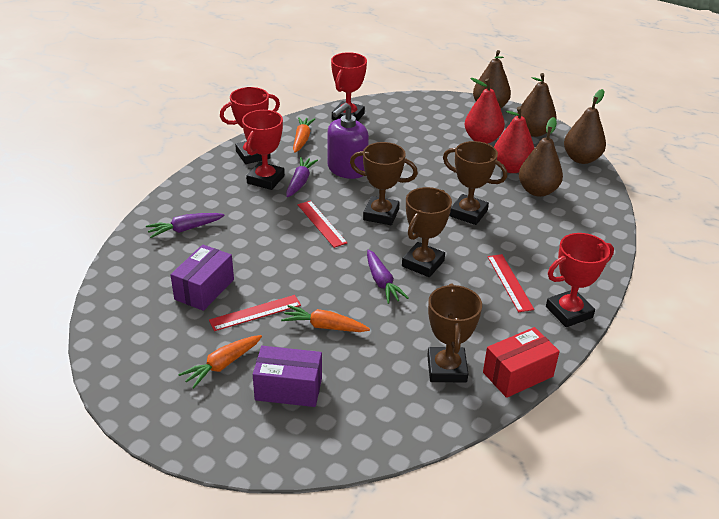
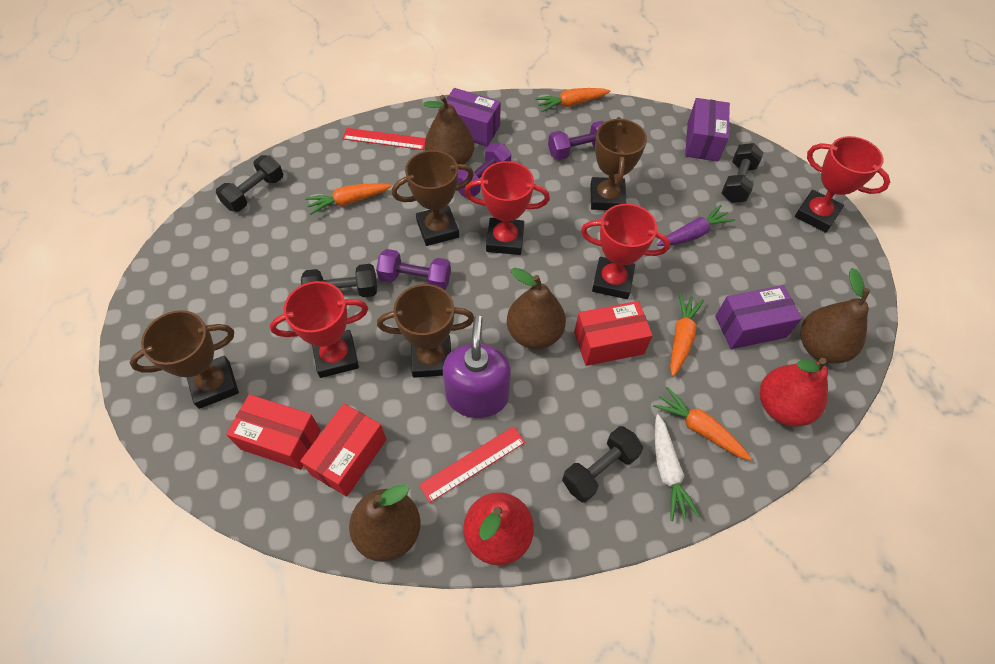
black dumbbell: 0 -> 4
orange carrot: 3 -> 4
purple box: 2 -> 3
purple carrot: 3 -> 1
purple dumbbell: 0 -> 3
red box: 1 -> 3
red ruler: 3 -> 2
white carrot: 0 -> 1

